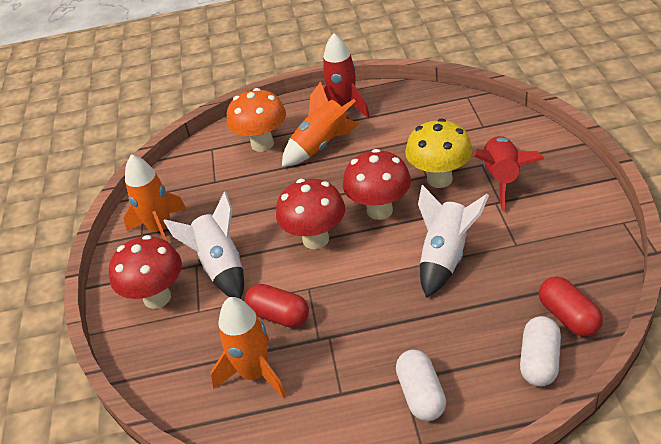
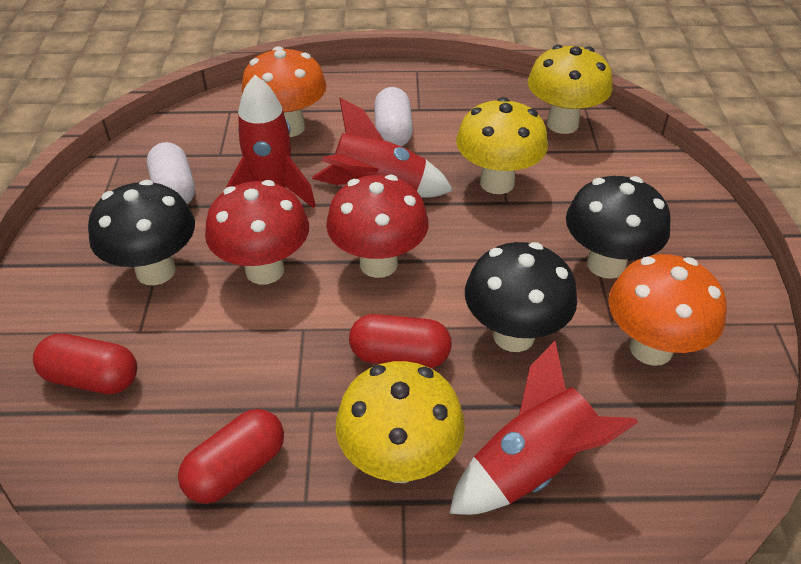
black mushroom: 0 -> 3
orange mushroom: 1 -> 2
orange rocket: 3 -> 0
red capsule: 2 -> 3
red mushroom: 3 -> 2
red rocket: 2 -> 3
white rocket: 2 -> 0
yellow mushroom: 1 -> 3

